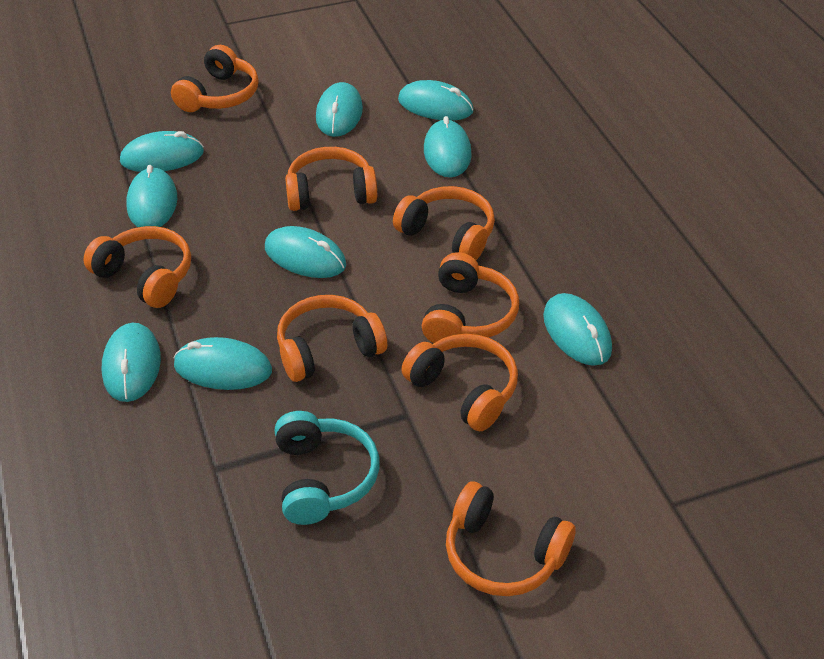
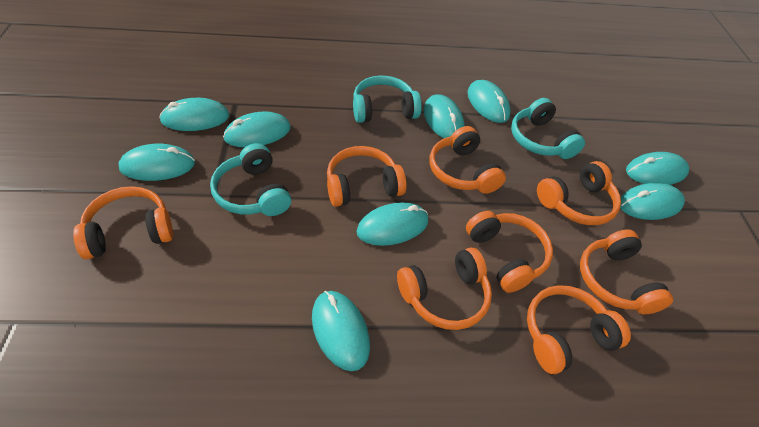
turquoise headphones: 1 -> 3

